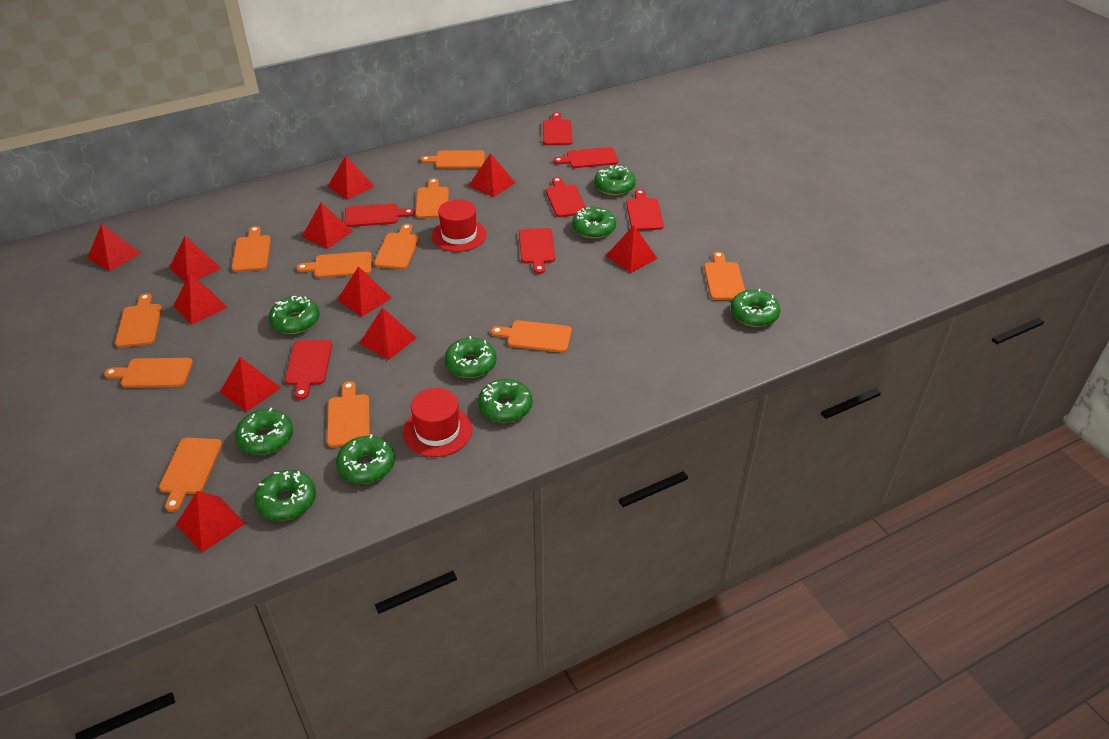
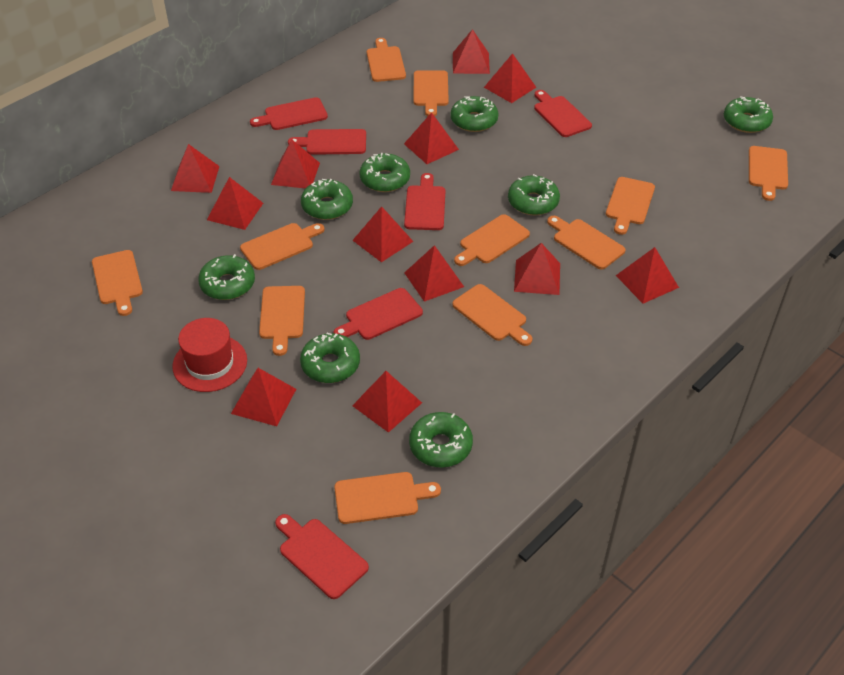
green donut: 9 -> 8
red cutting board: 7 -> 6
red hat: 2 -> 1
red pyramid: 11 -> 12

